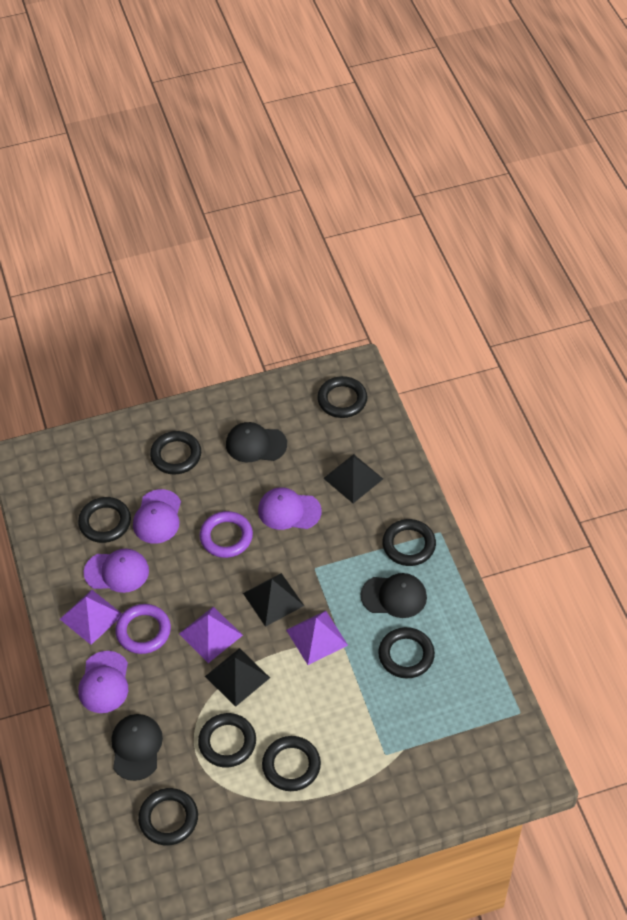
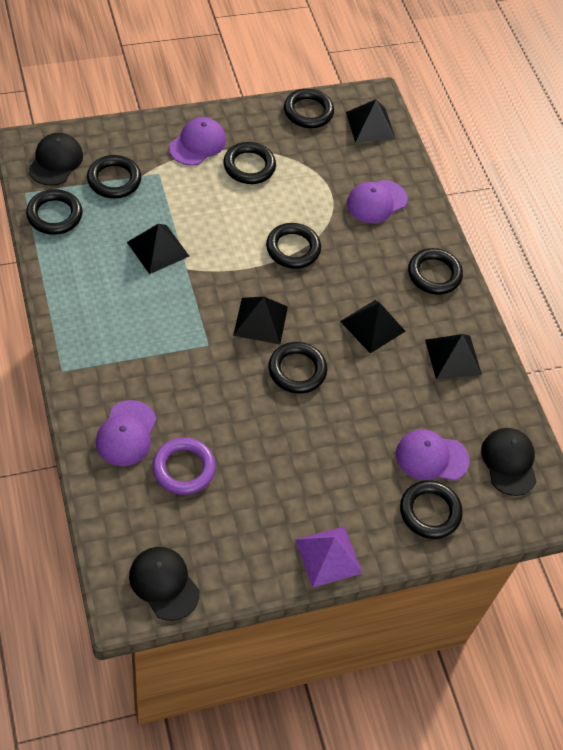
black pyramid: 3 -> 5
purple pyramid: 3 -> 1
purple ring: 2 -> 1

